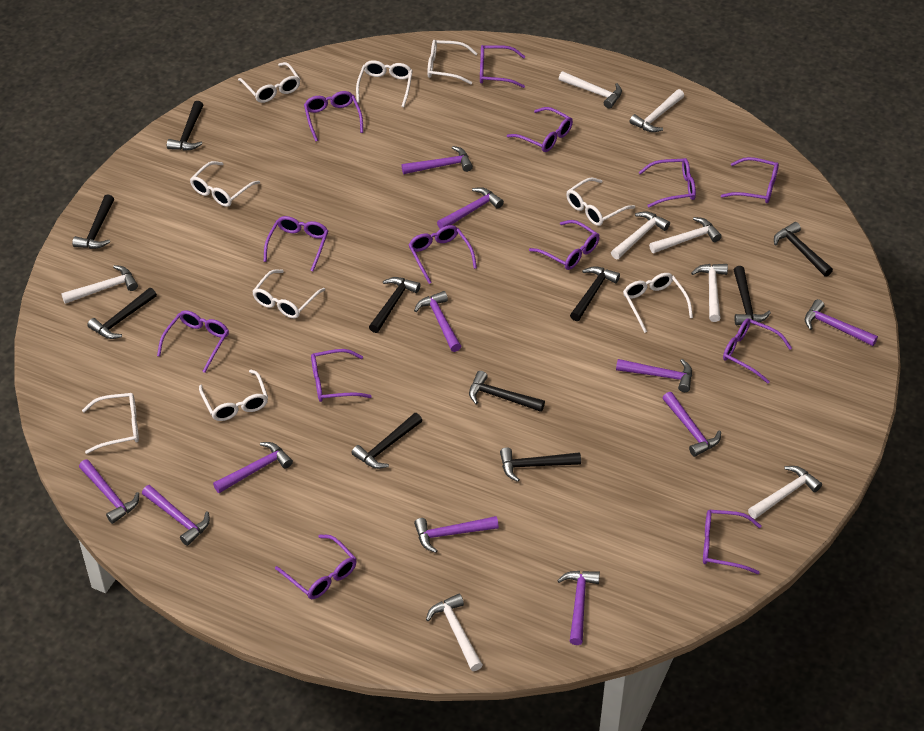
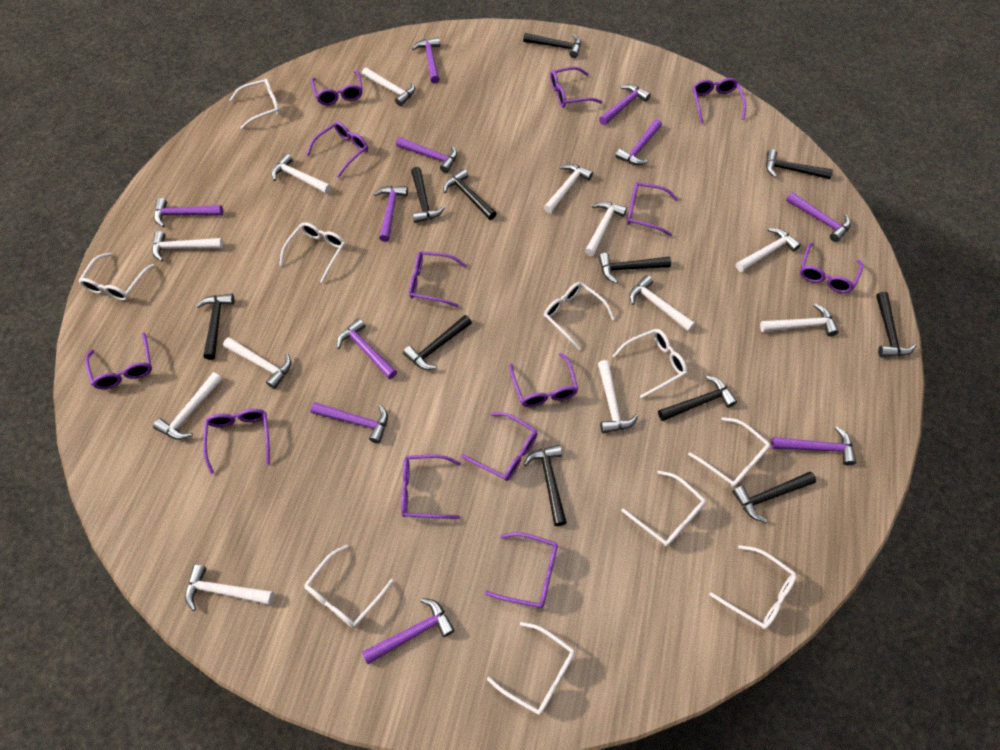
black hammer: 10 -> 11
white glasses: 9 -> 10
white hammer: 8 -> 12

